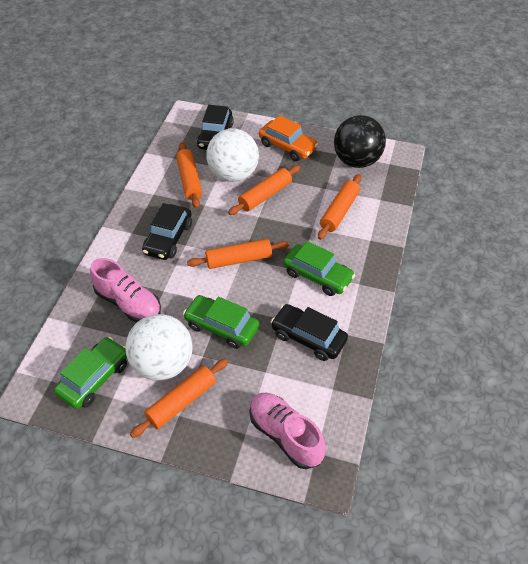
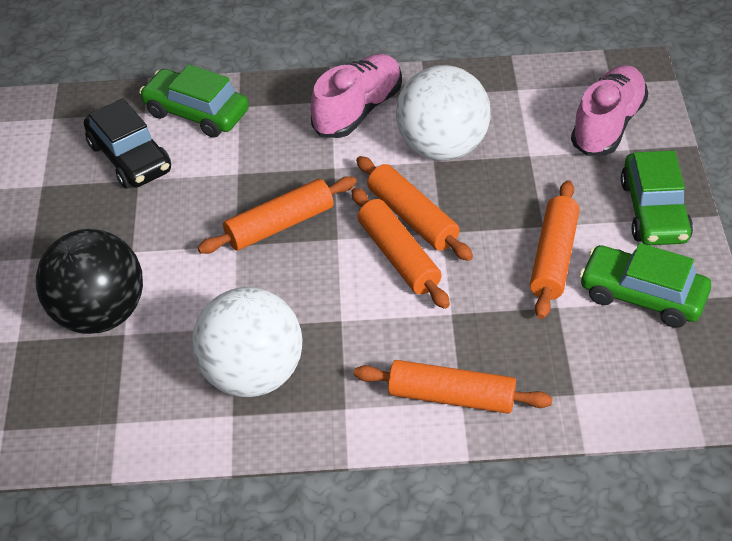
black car: 3 -> 1
orange car: 1 -> 0

